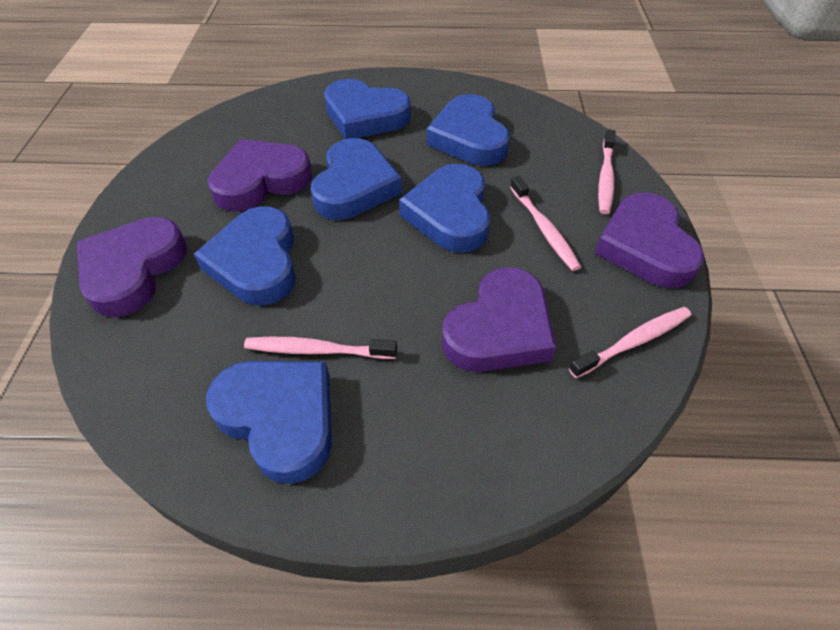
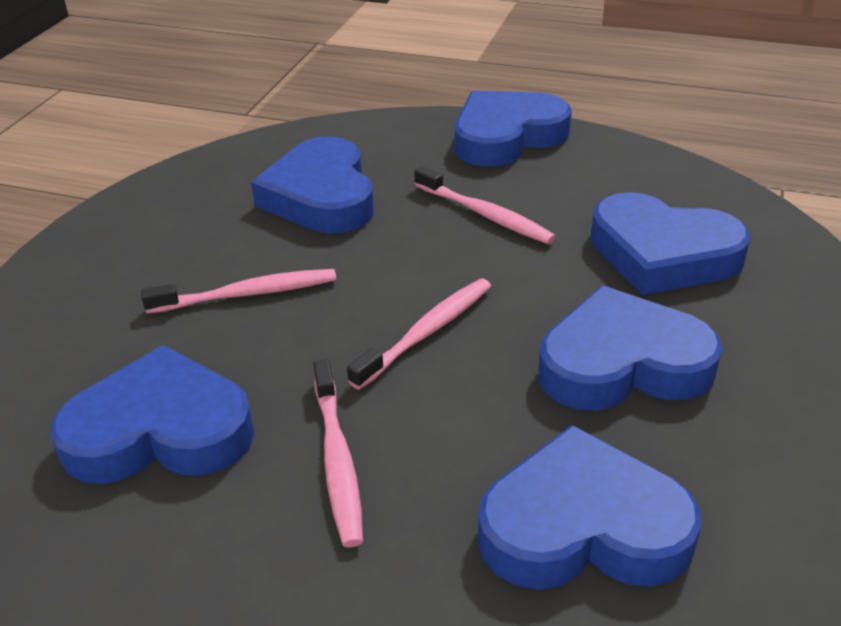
purple heart: 4 -> 0

